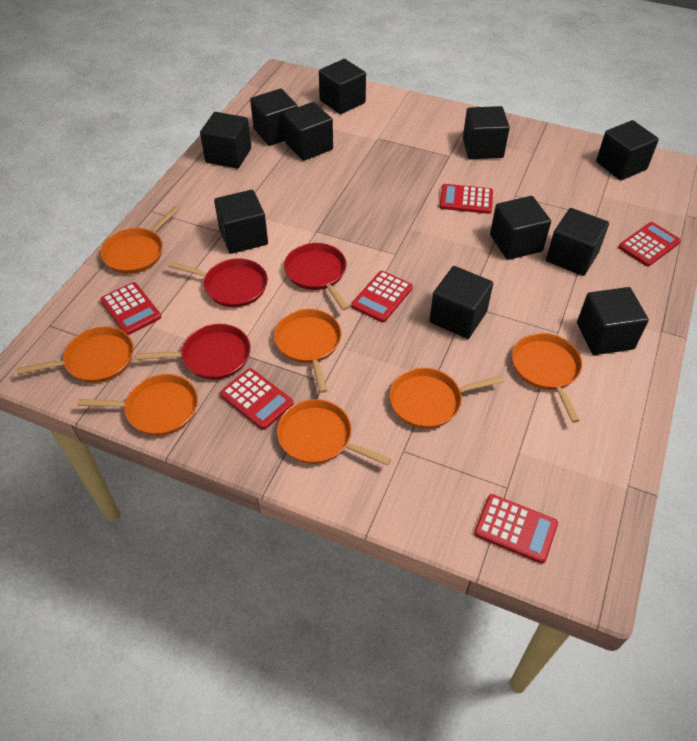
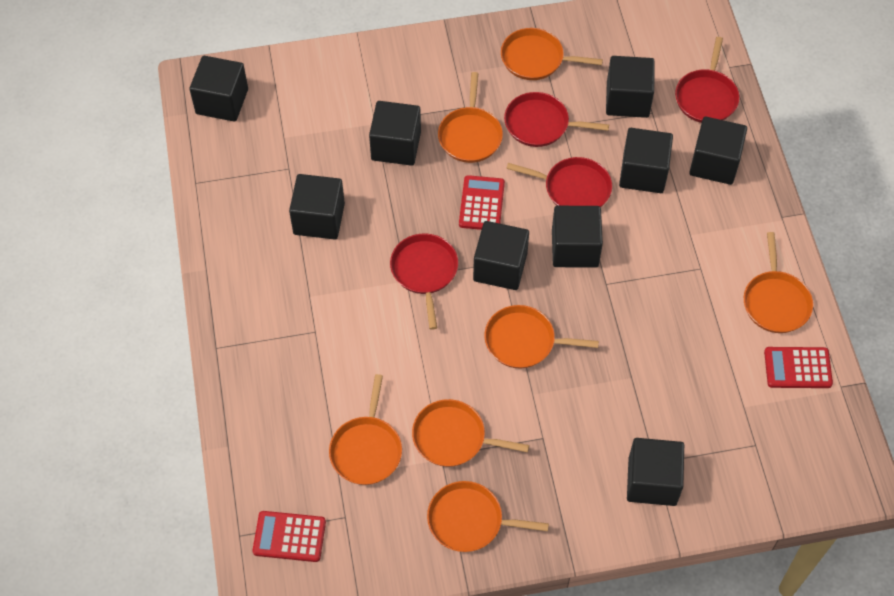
black cube: 11 -> 9
red calculator: 6 -> 3
red pan: 3 -> 4

